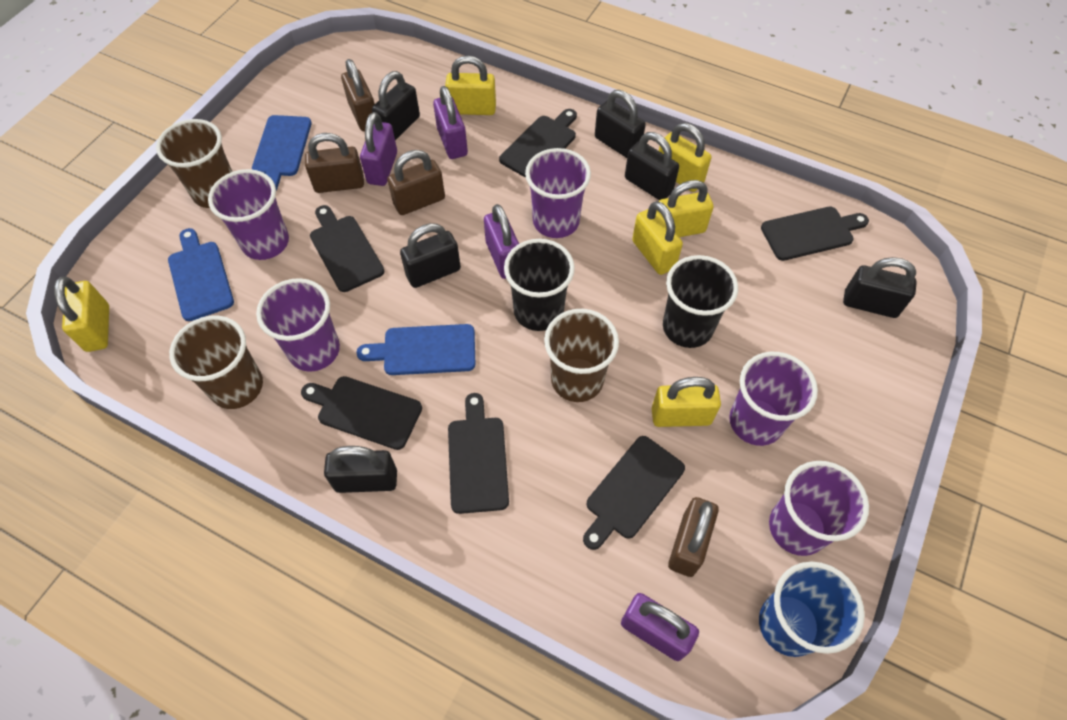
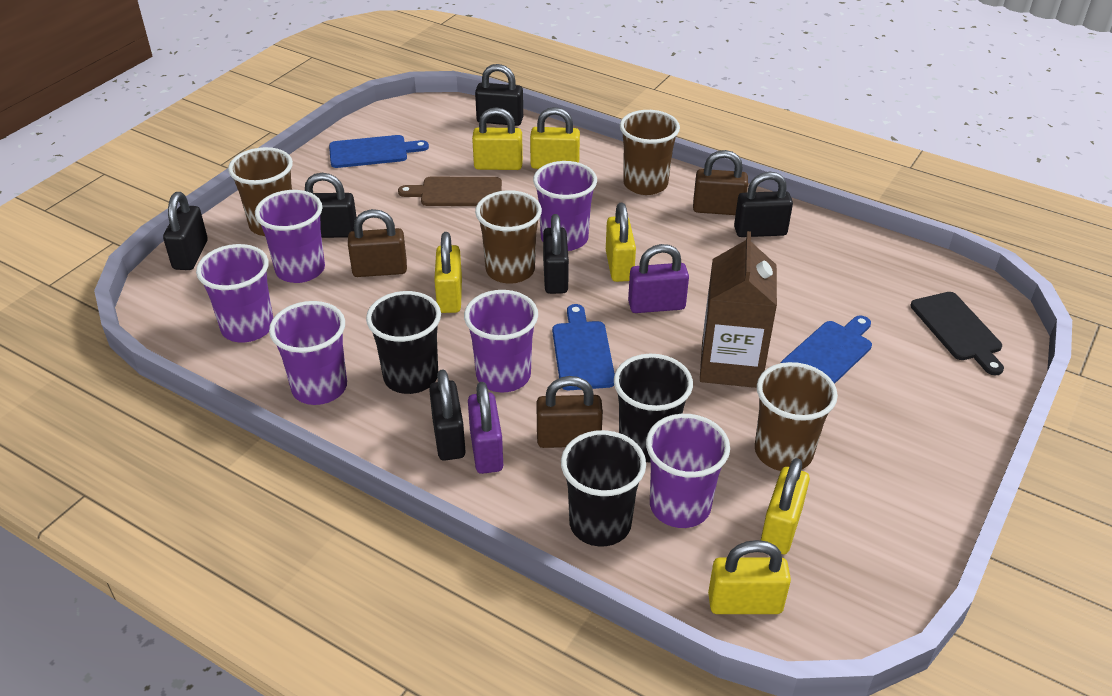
black cup: 2 -> 3
black cutting board: 6 -> 1
blue cup: 1 -> 0
brown carton: 0 -> 1
brown cup: 3 -> 4
brown cutting board: 0 -> 1
brown padlock: 4 -> 3
purple cup: 5 -> 6
purple padlock: 4 -> 2

